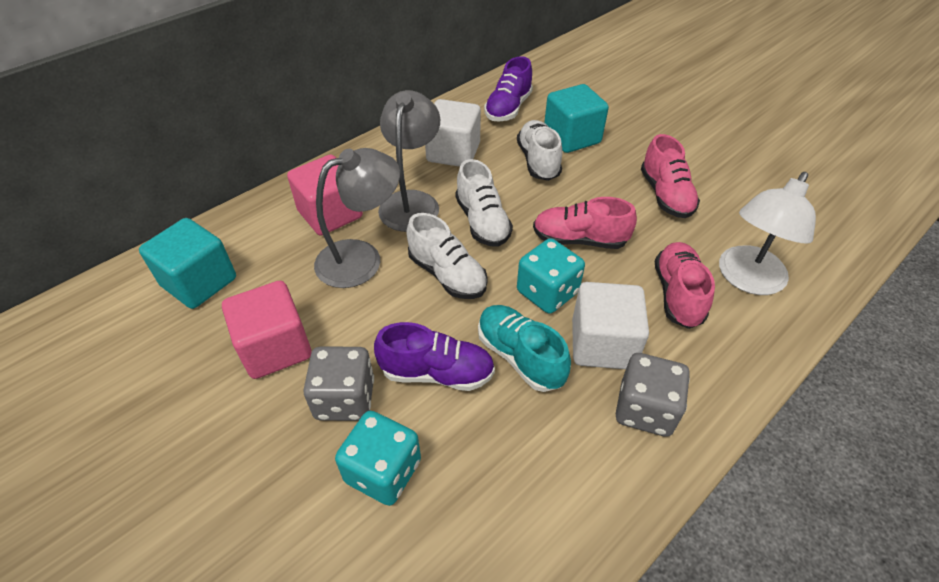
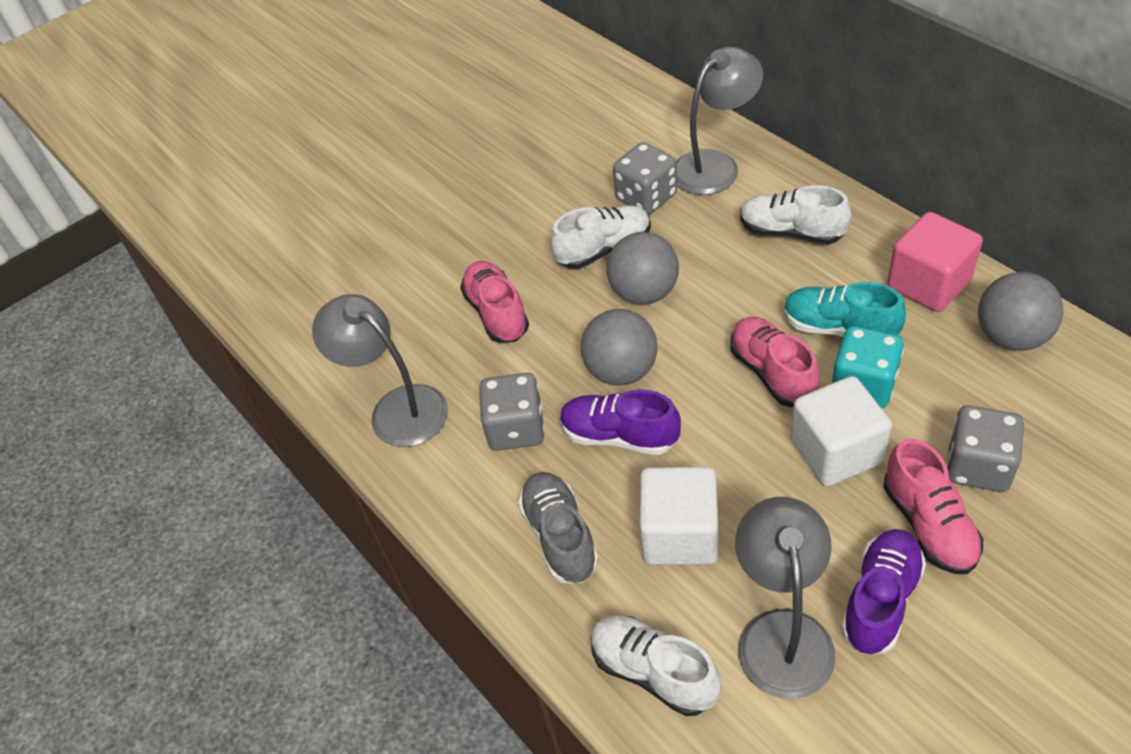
grey ball: 0 -> 3
grey dice: 2 -> 3
grey lamp: 2 -> 3
grey shoe: 0 -> 1
pink cube: 2 -> 1
turquoise cube: 2 -> 0
turquoise dice: 2 -> 1
white lamp: 1 -> 0

